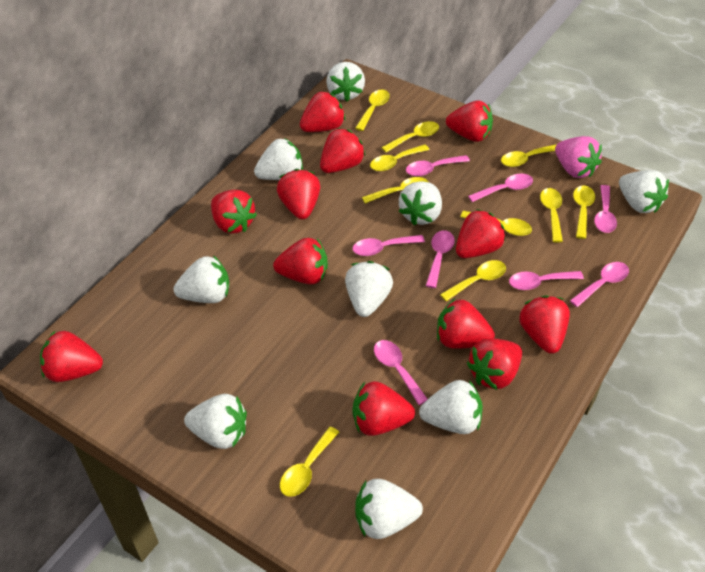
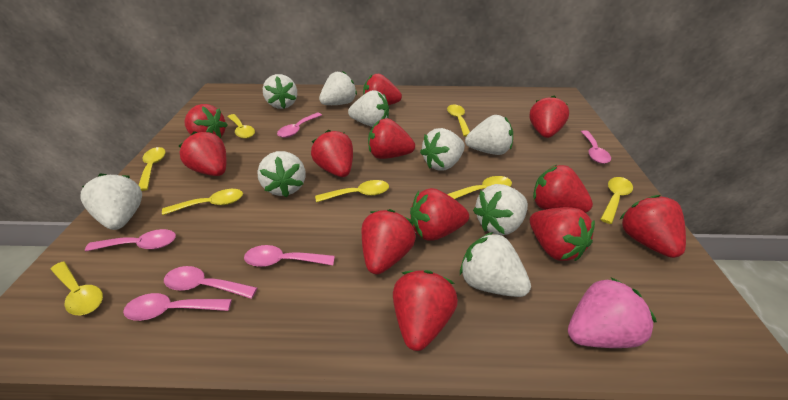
pink spoon: 8 -> 6
yellow spoon: 10 -> 8

